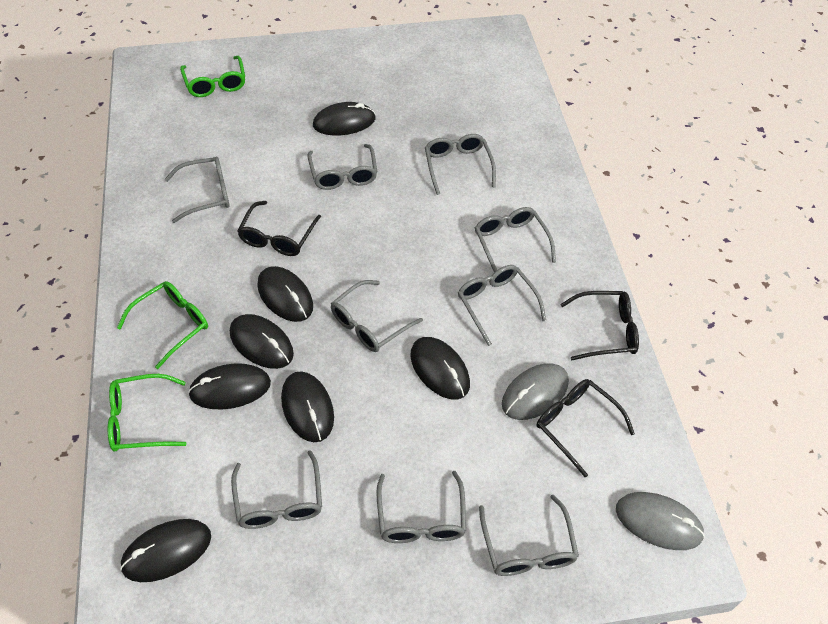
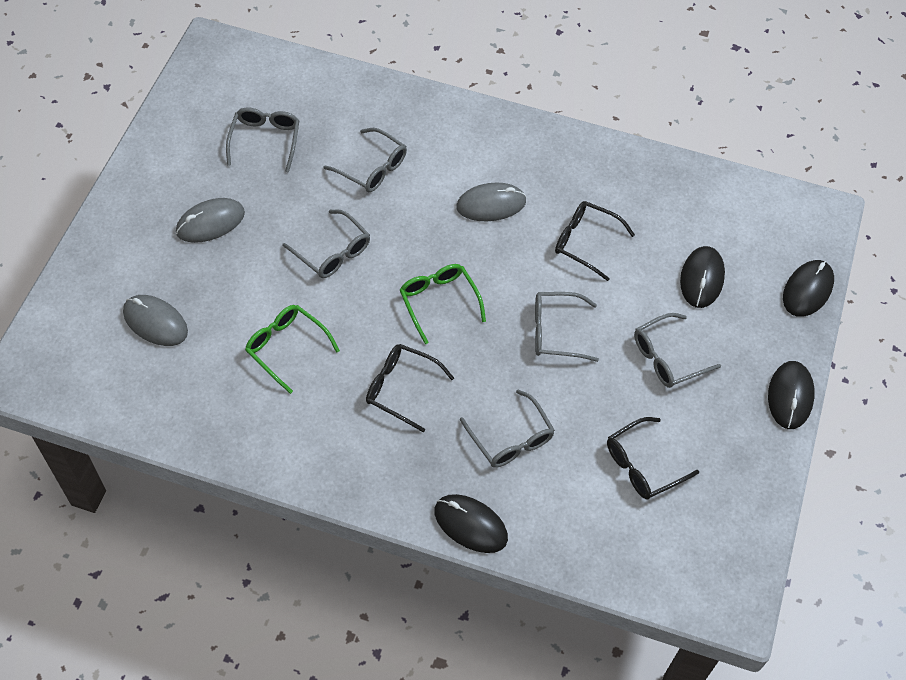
black mouse: 7 -> 4
green glasses: 3 -> 2
grey glasses: 9 -> 6
grey mouse: 2 -> 3

